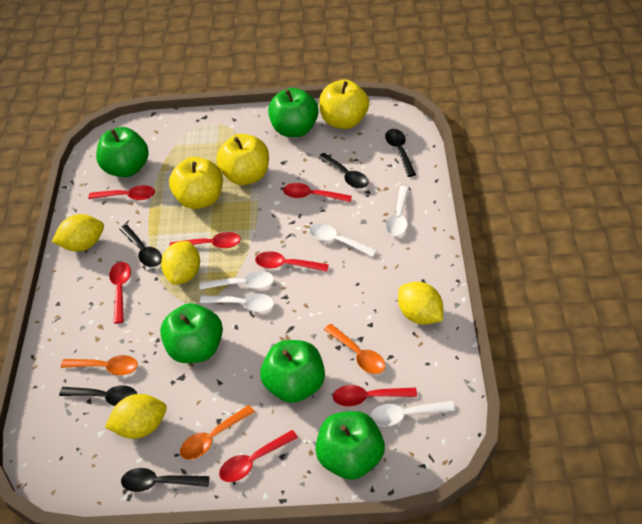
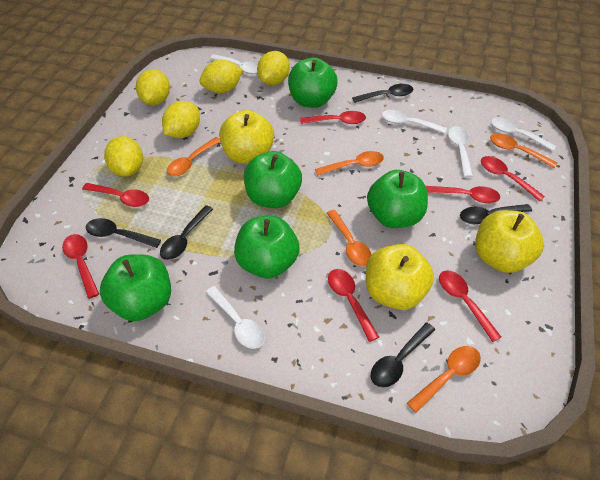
orange spoon: 3 -> 5
yellow lemon: 4 -> 5

